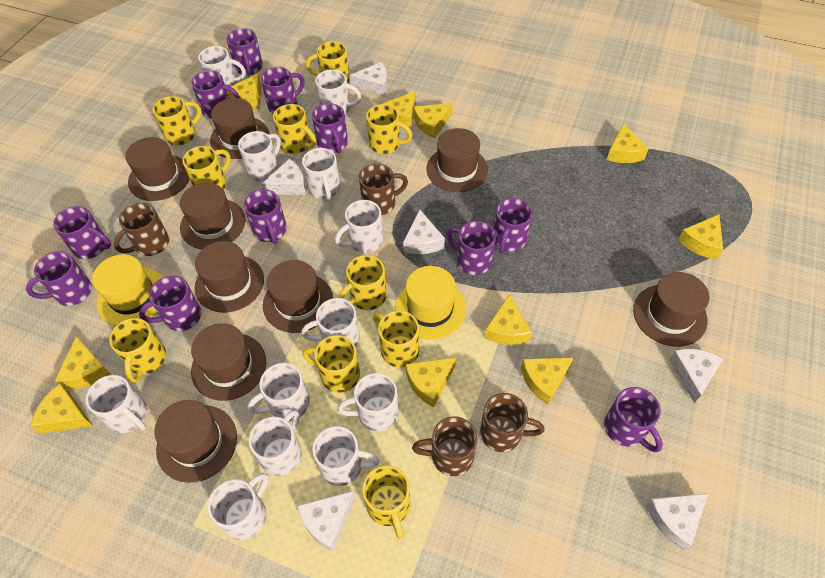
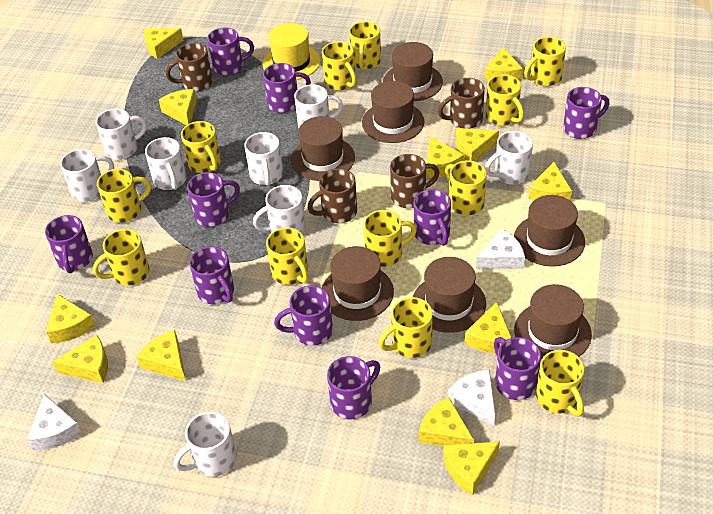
brown hat: 9 -> 7
purple mug: 11 -> 10
white cheese: 6 -> 3
white mug: 12 -> 8
yellow cheese: 10 -> 12
yellow hat: 2 -> 1
yellow mug: 10 -> 12

